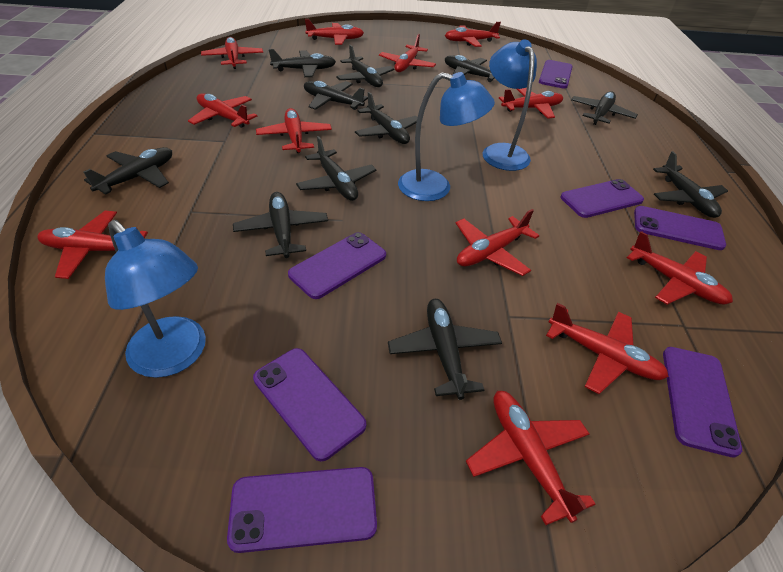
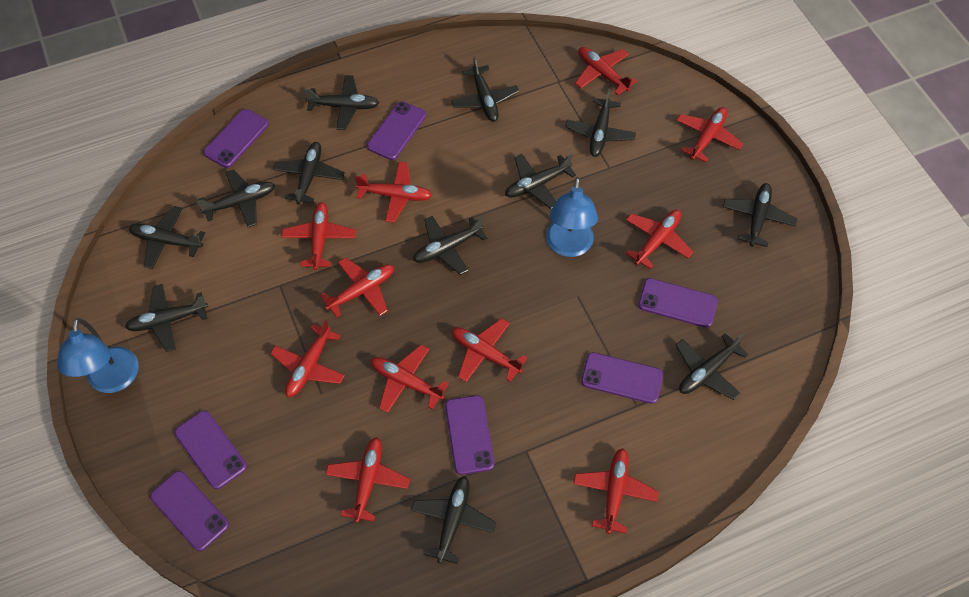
black plane: 11 -> 12
blue lamp: 3 -> 2
red plane: 12 -> 11

